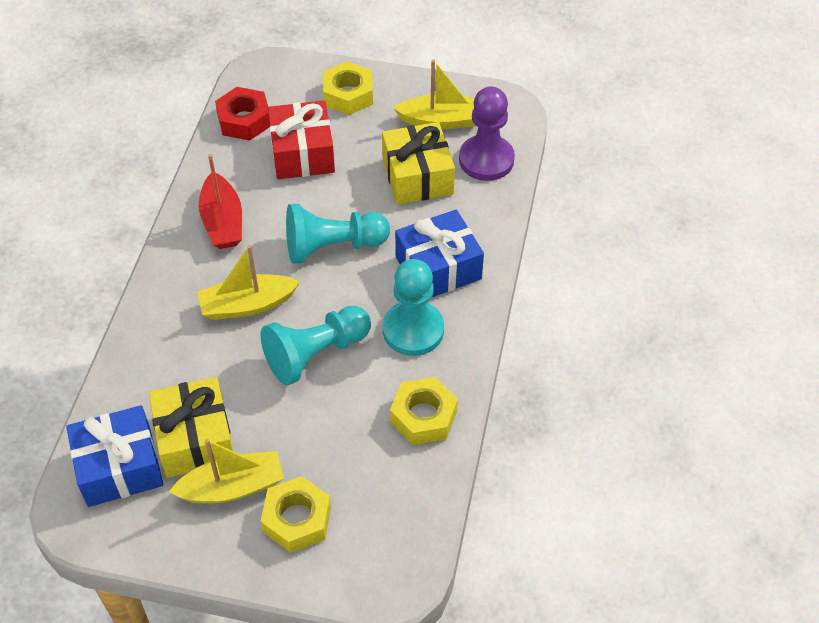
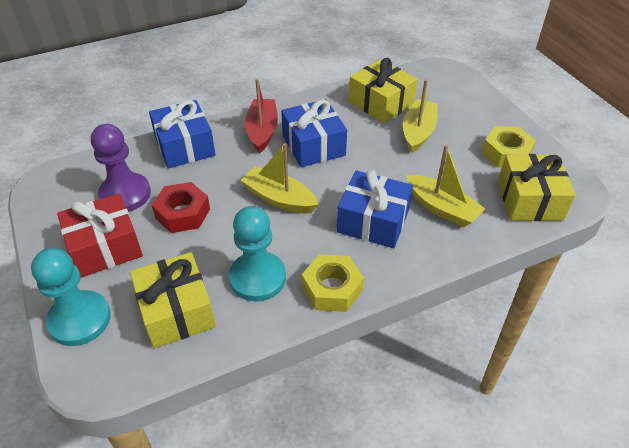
blue gift: 2 -> 3
turquoise pawn: 3 -> 2
yellow gift: 2 -> 3
yellow nut: 3 -> 2

